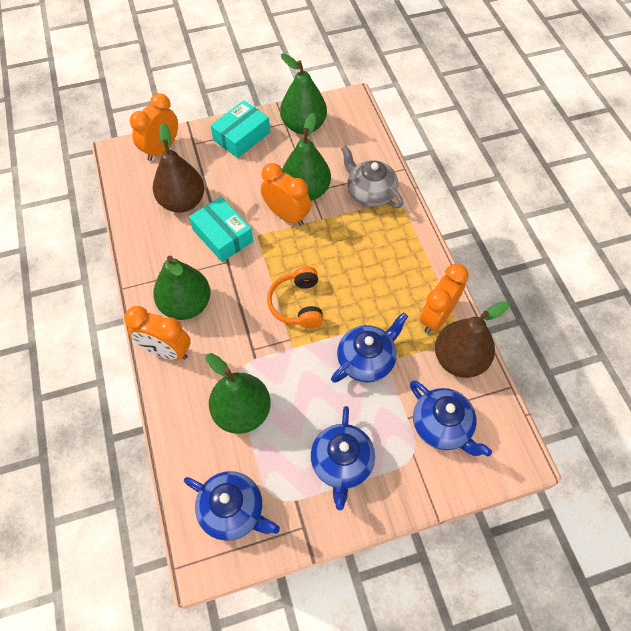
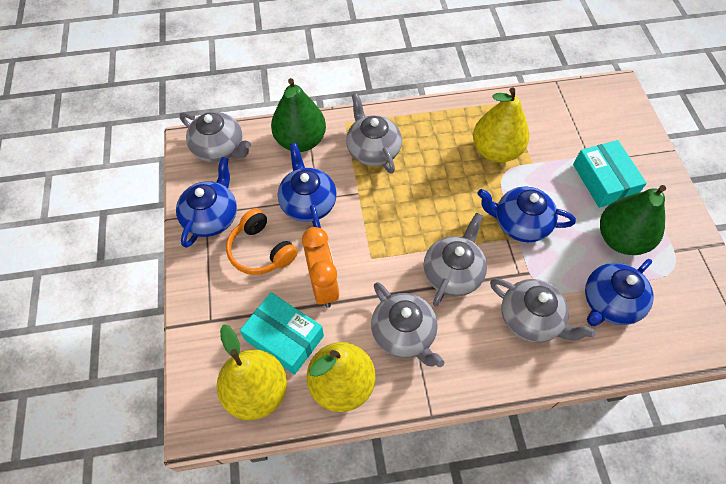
brown pear: 2 -> 0
green pear: 4 -> 2
grey teapot: 1 -> 5
orange clock: 4 -> 1
yellow pear: 0 -> 3

